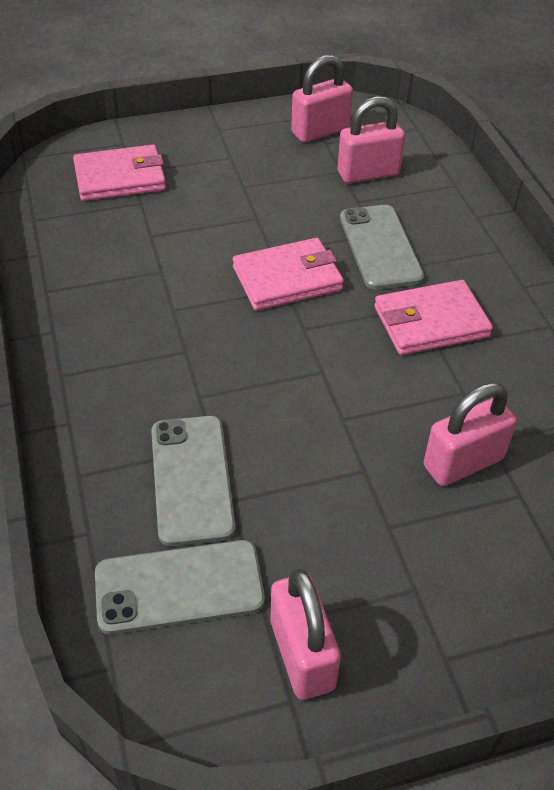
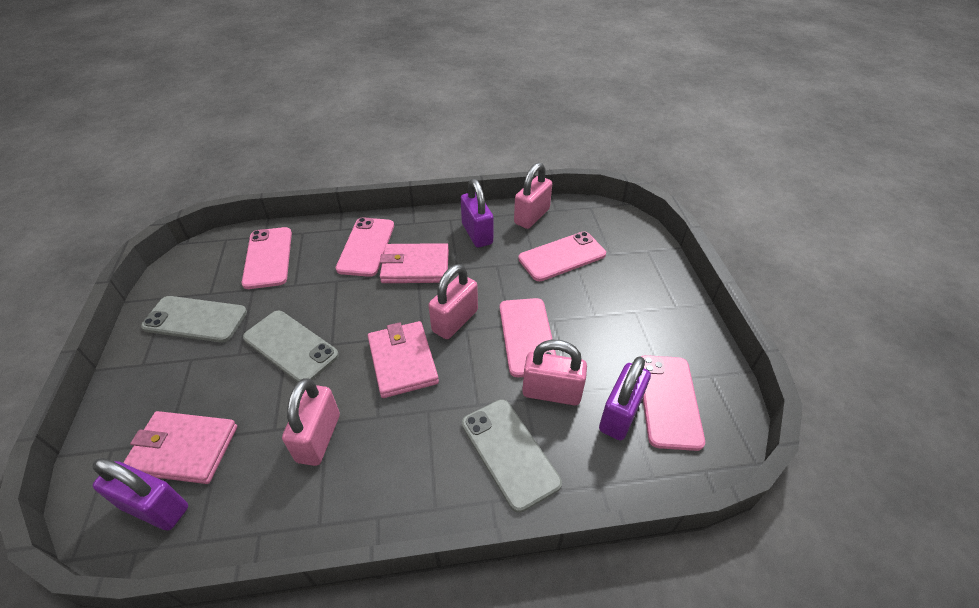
pink phone: 0 -> 5
purple padlock: 0 -> 3

